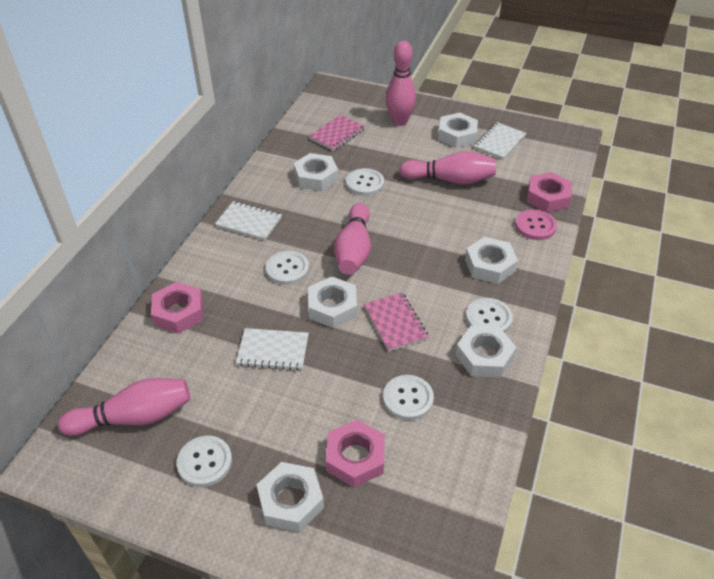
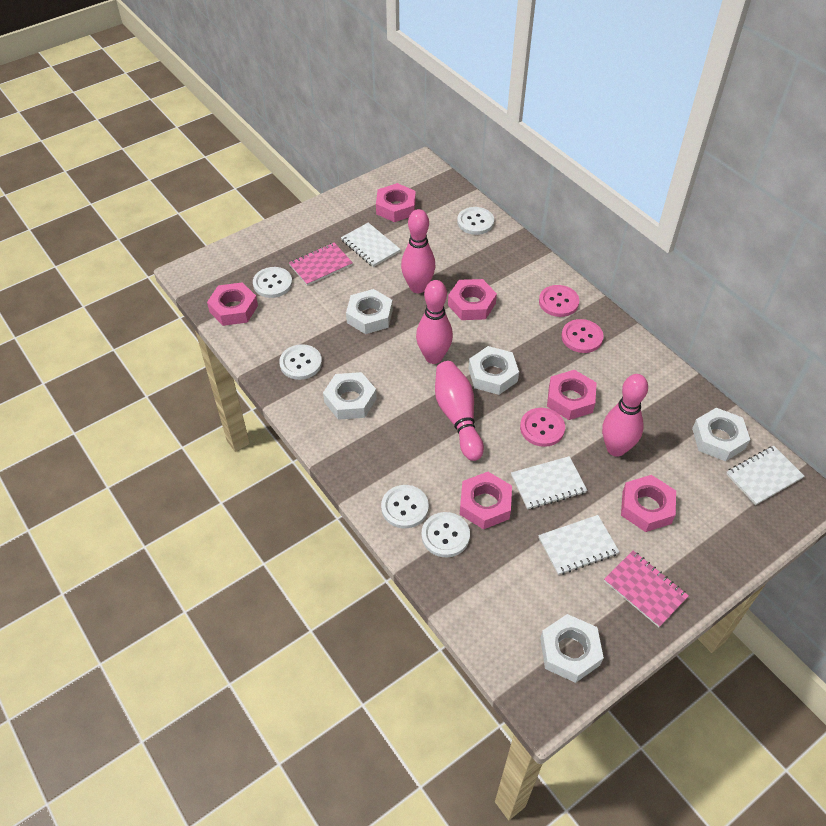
pink button: 1 -> 3
pink nut: 3 -> 6
white notebook: 3 -> 4
white nut: 6 -> 5

